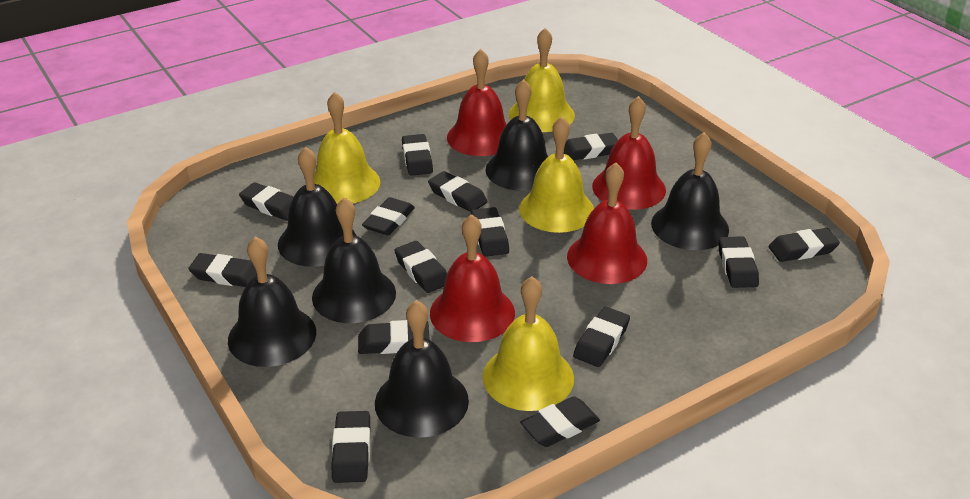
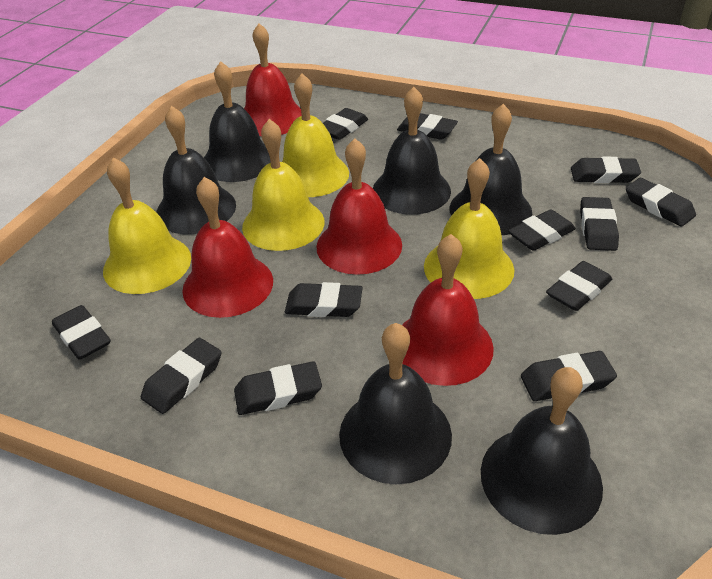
black eraser: 14 -> 12

